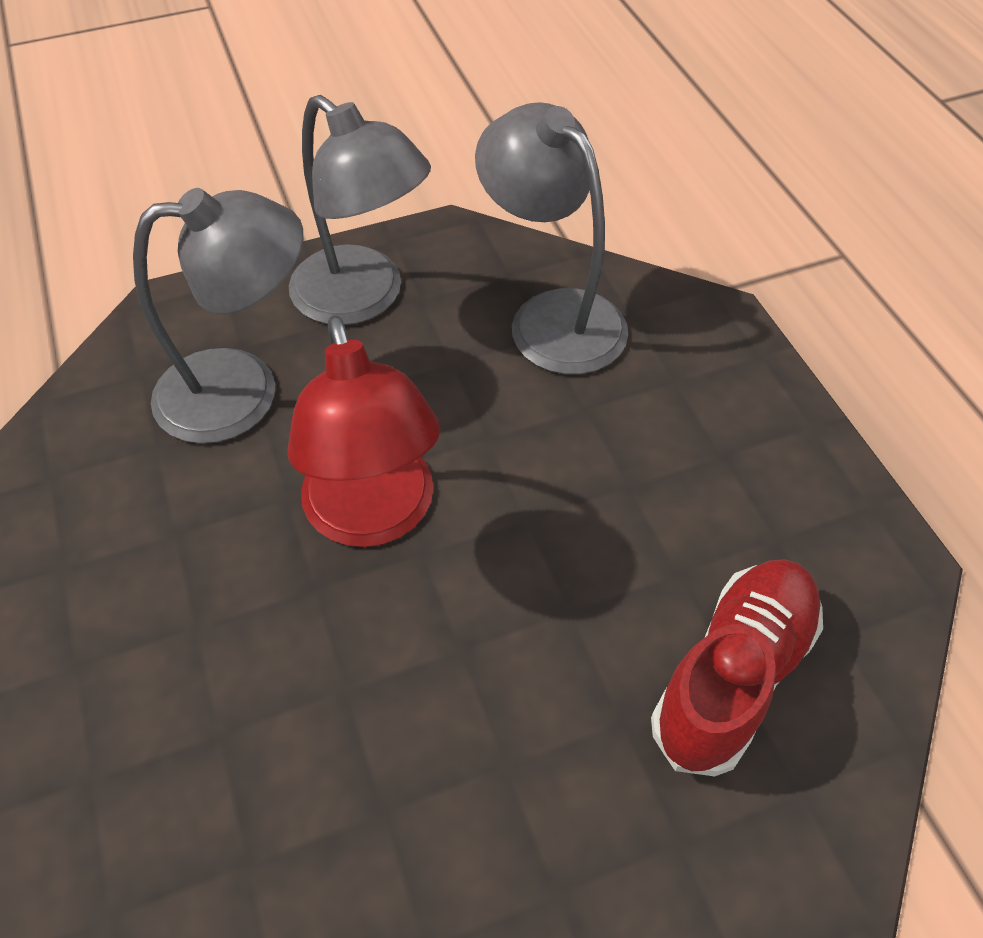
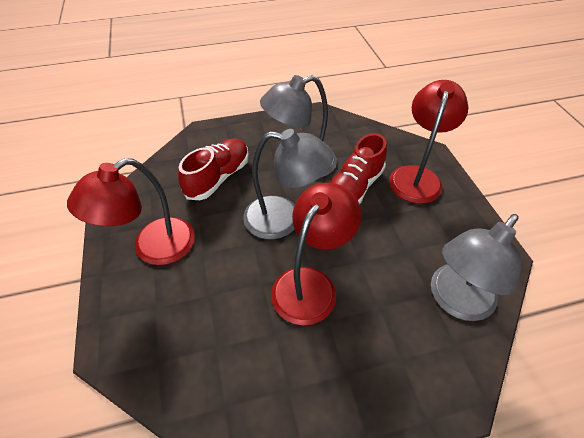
red lamp: 1 -> 3
red shoe: 1 -> 2

